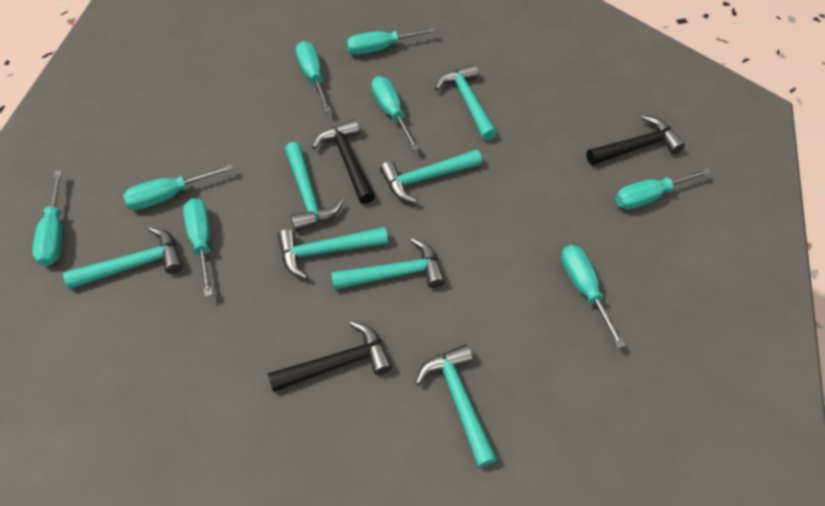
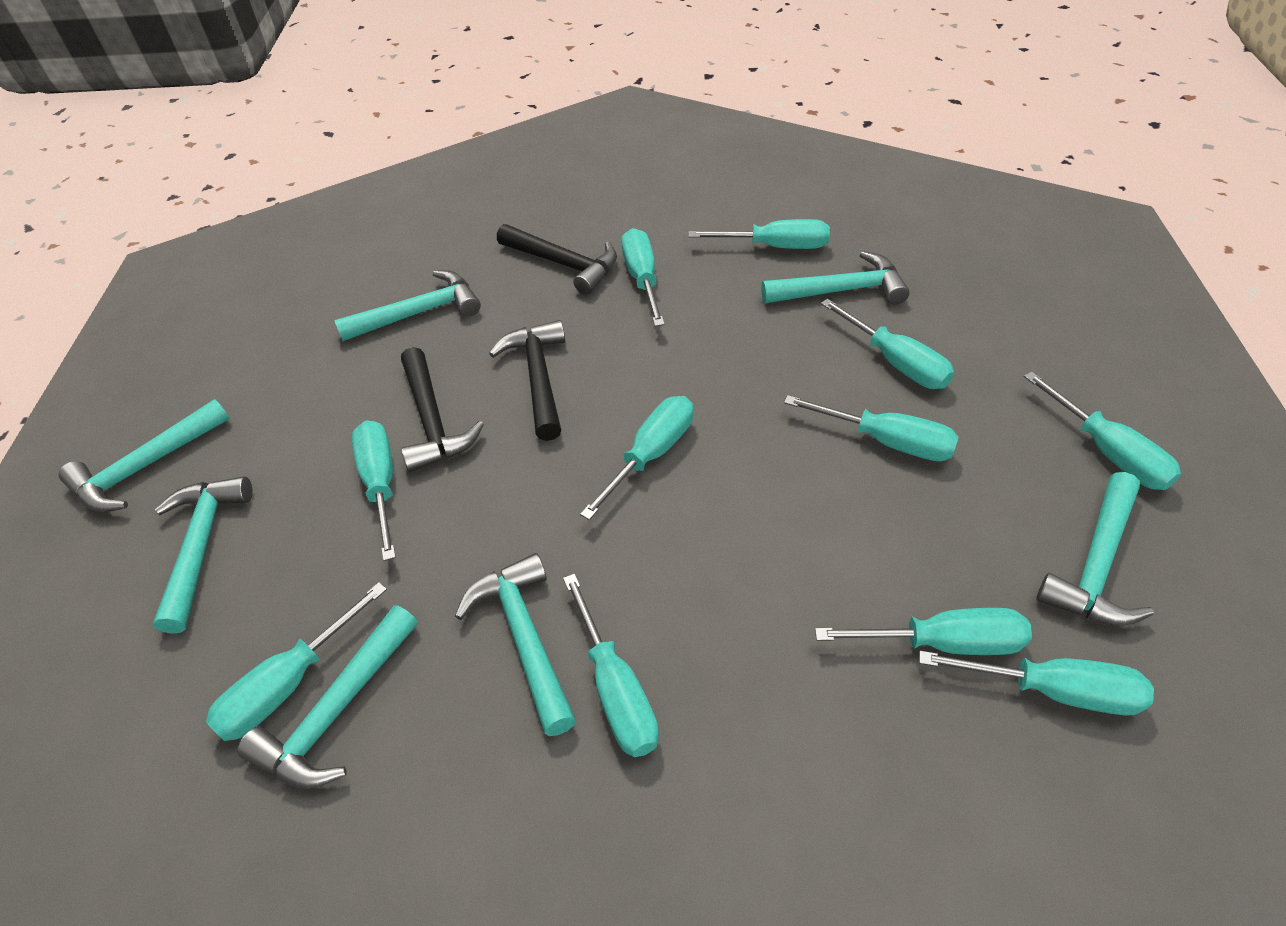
turquoise screwdriver: 8 -> 11

